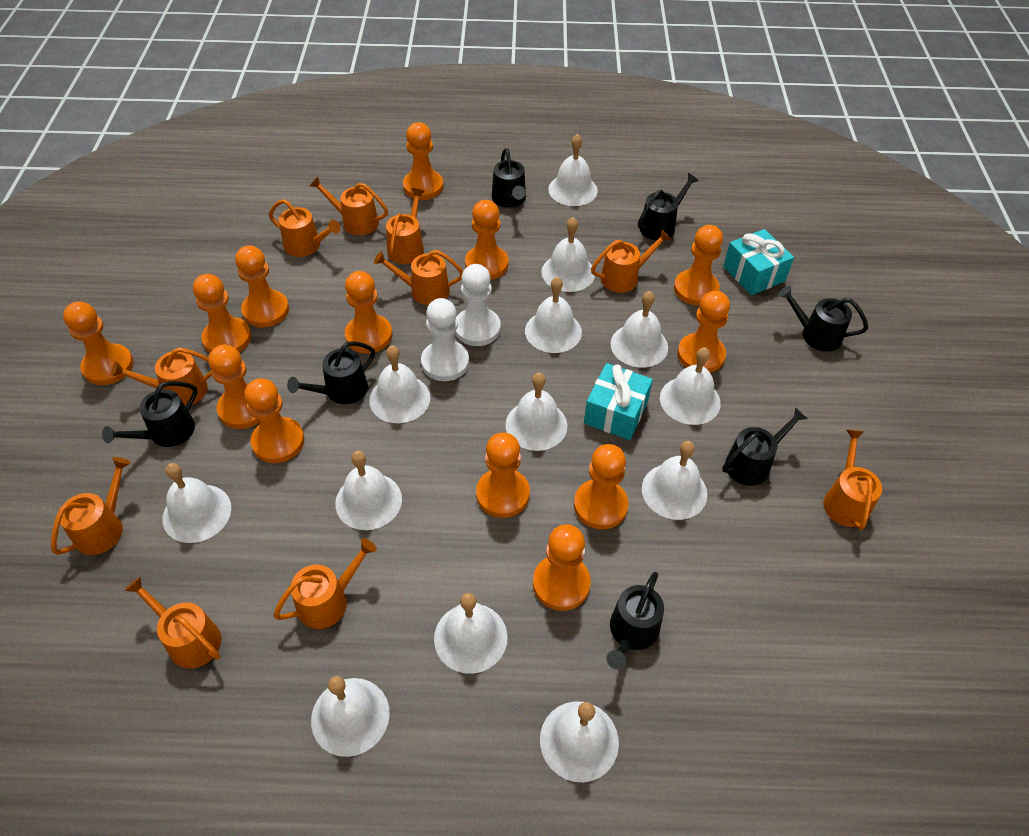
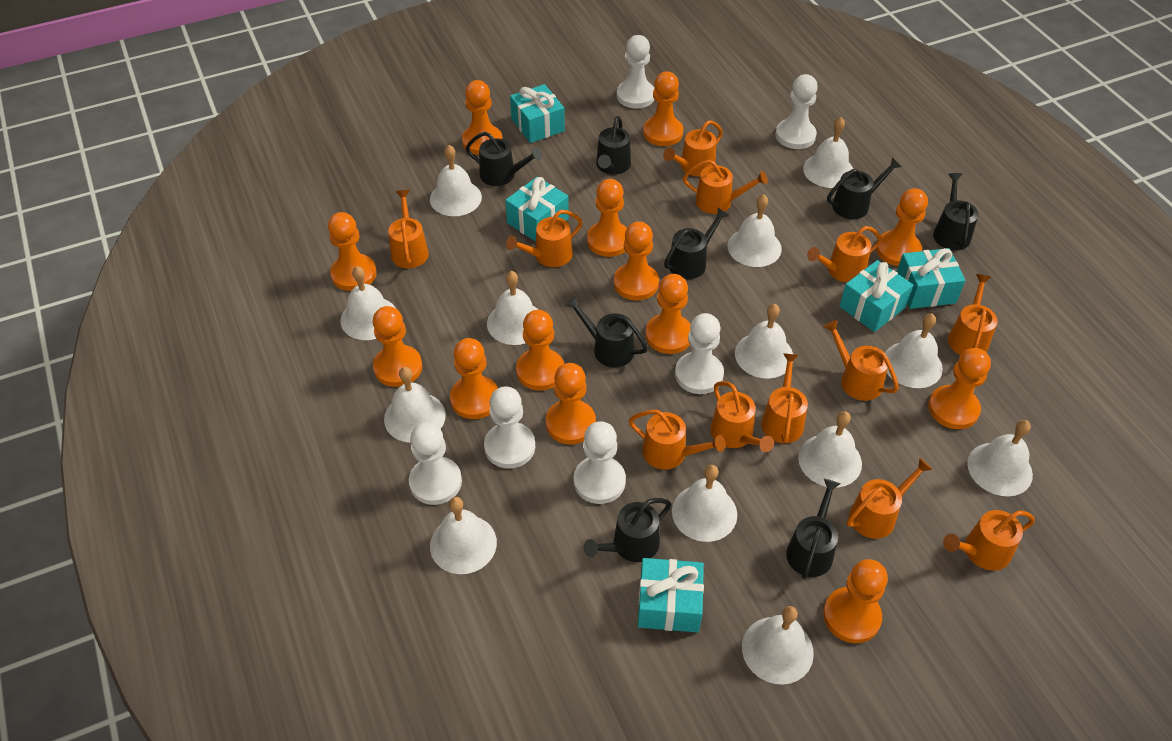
black watering can: 7 -> 8
orange watering can: 10 -> 12
turquoise gift: 2 -> 5
white pawn: 2 -> 6

